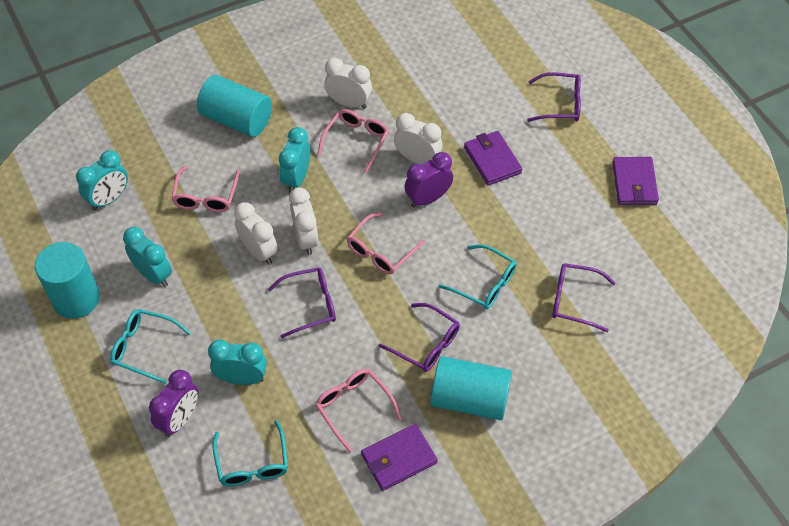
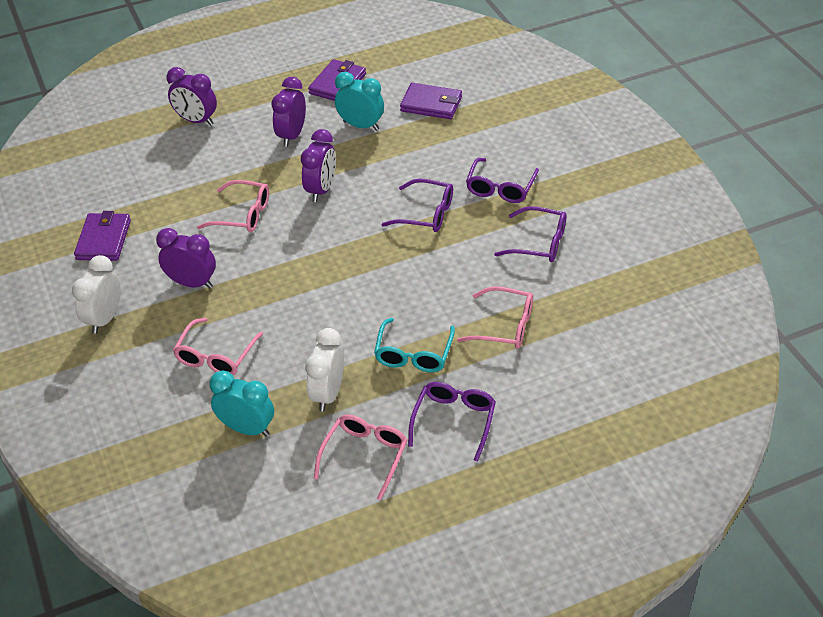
purple clock: 2 -> 4
turquoise clock: 4 -> 2
turquoise cylinder: 3 -> 0
turquoise glasses: 3 -> 1
white clock: 4 -> 2

